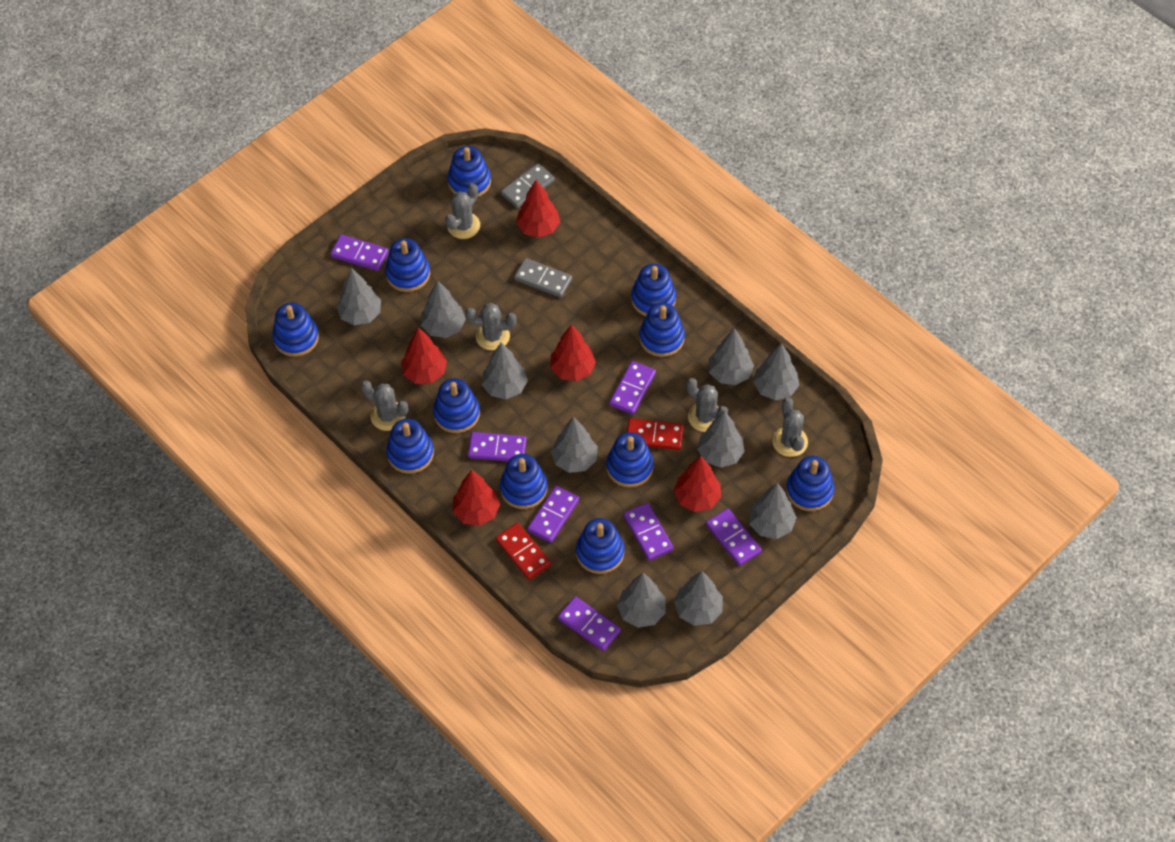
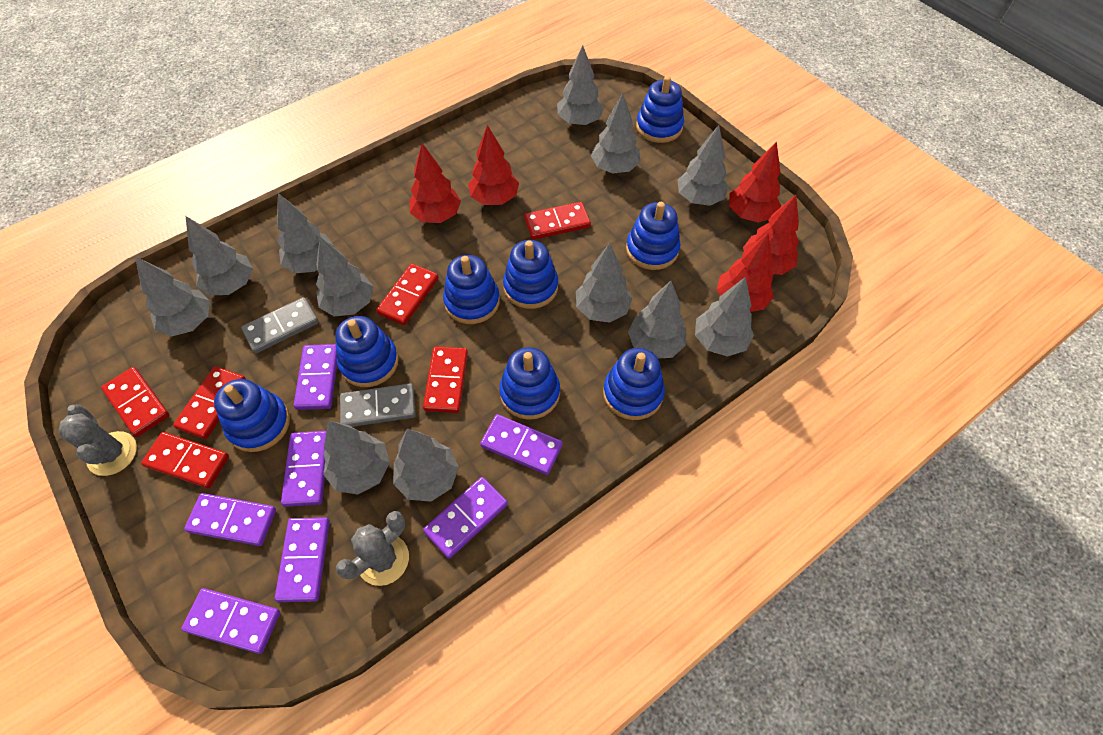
blue stacking toy: 11 -> 8
grey cactus: 5 -> 2
grey tree: 10 -> 12
red domino: 2 -> 6

